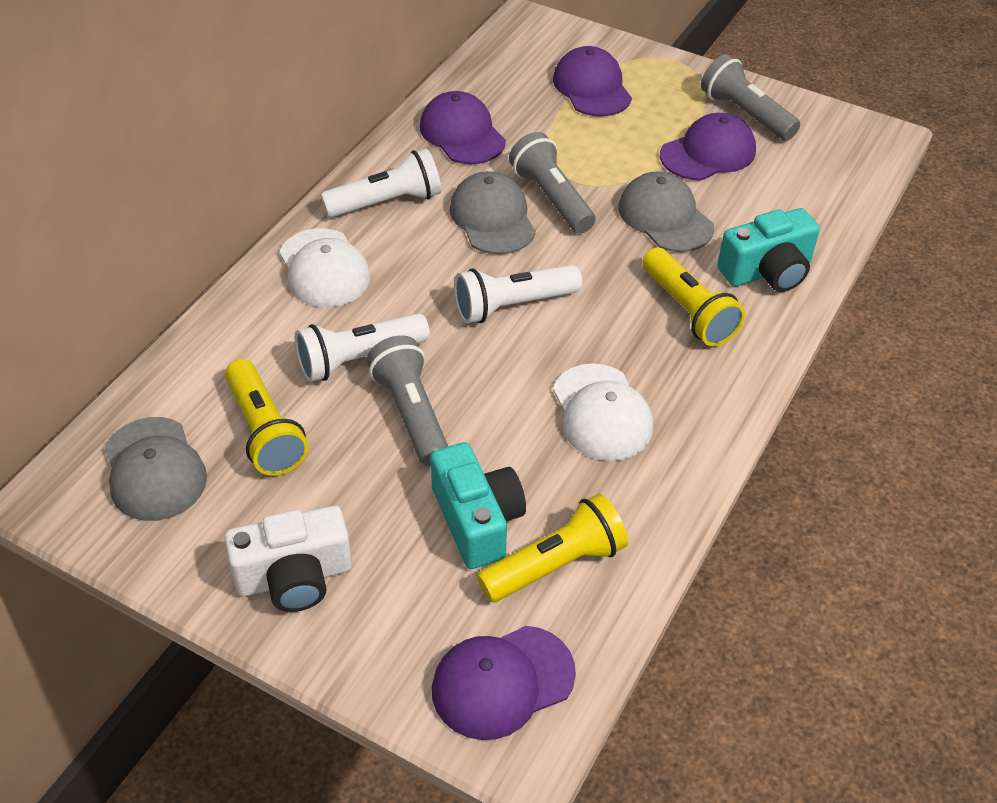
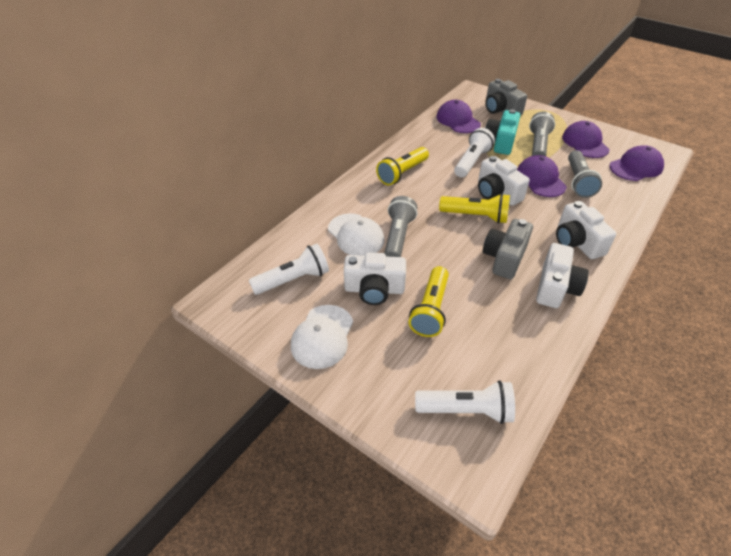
grey camera: 0 -> 2
grey cap: 3 -> 0
turquoise camera: 2 -> 1
white camera: 1 -> 4

